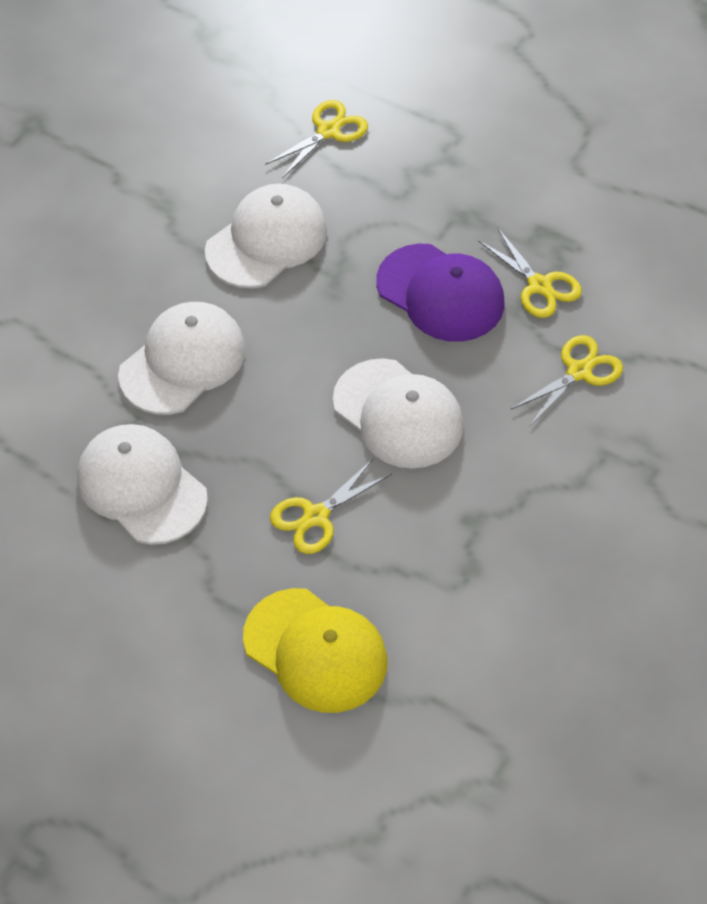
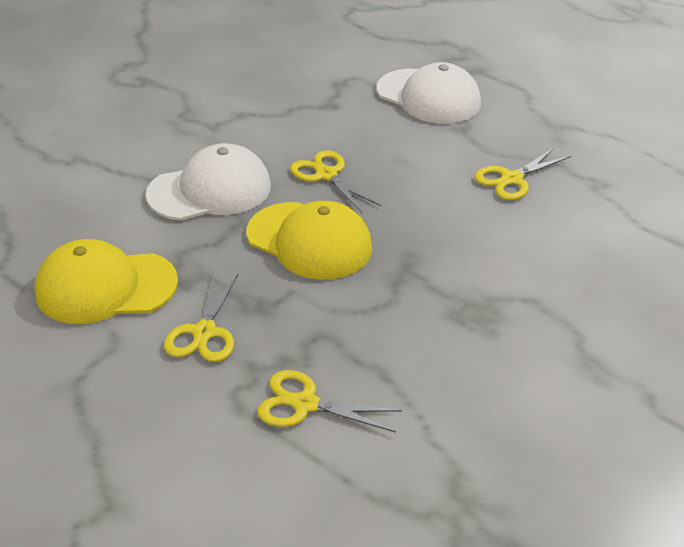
purple cap: 1 -> 0
white cap: 4 -> 2
yellow cap: 1 -> 2

